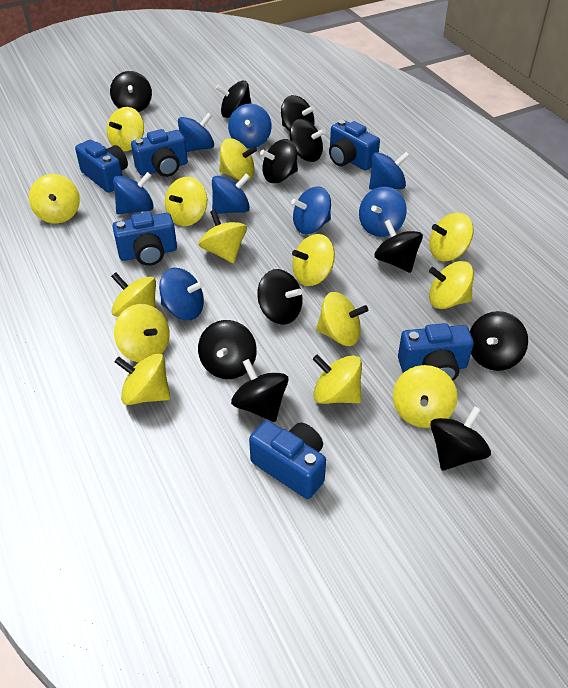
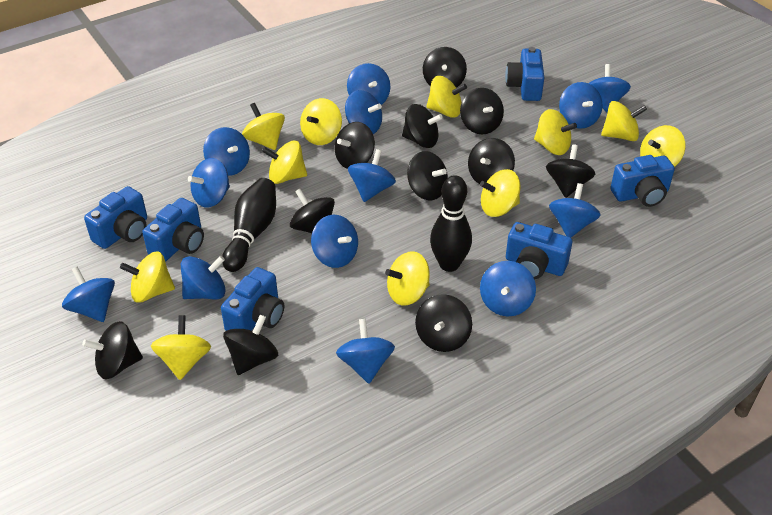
black bowling pin: 0 -> 2
blue spinning top: 8 -> 13
yellow spinning top: 14 -> 11

